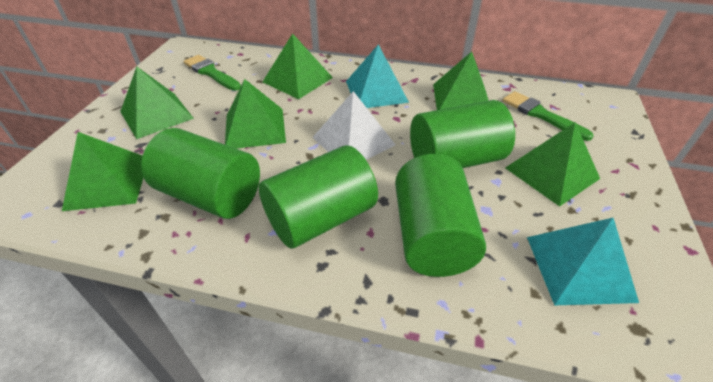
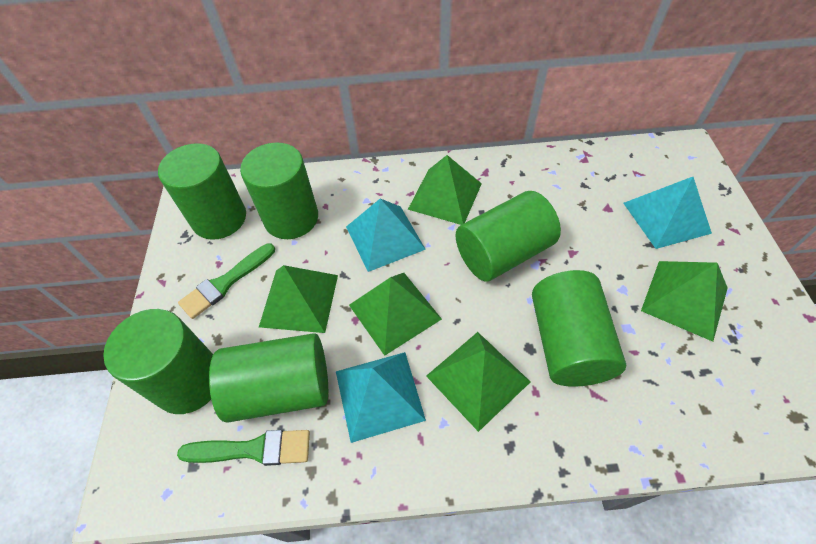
green cylinder: 4 -> 6
green pyramid: 6 -> 5
turquoise pyramid: 2 -> 3
white pyramid: 1 -> 0

